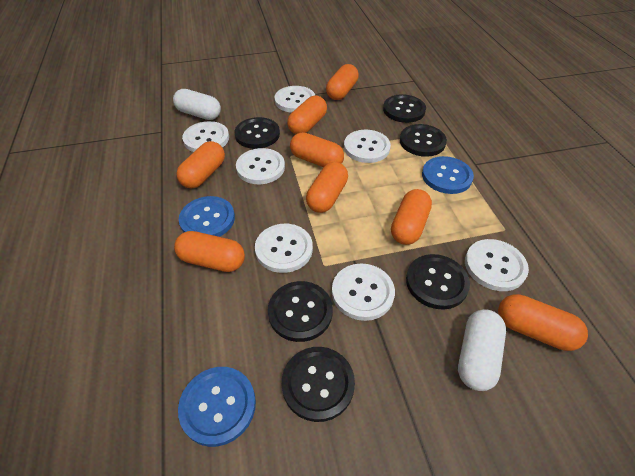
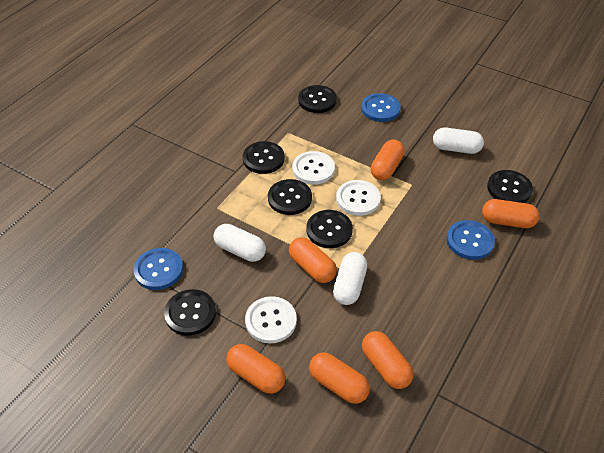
orange capsule: 8 -> 6
white button: 7 -> 3
white capsule: 2 -> 3

